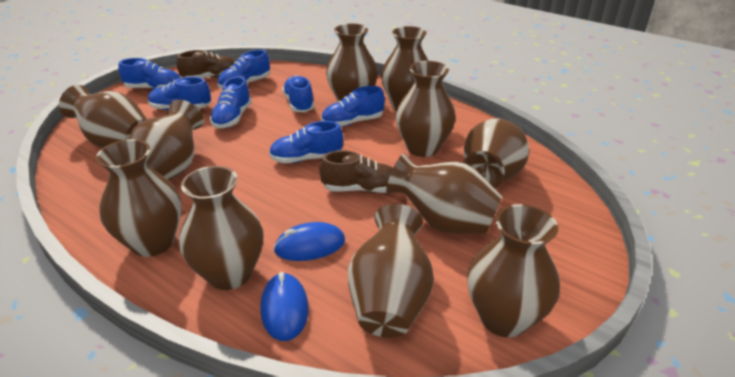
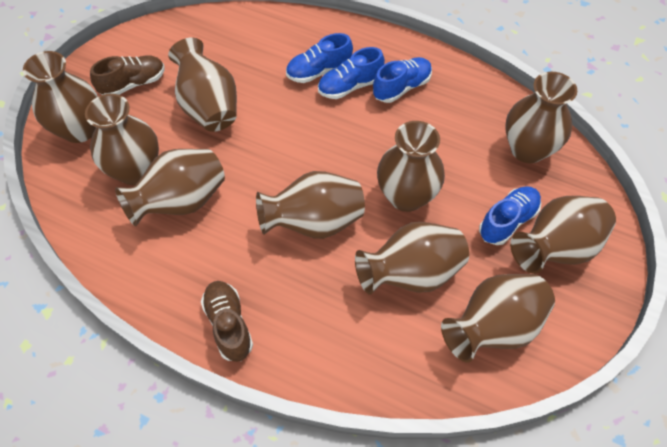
blue mouse: 2 -> 0
blue shoe: 7 -> 4
brown vase: 11 -> 10

